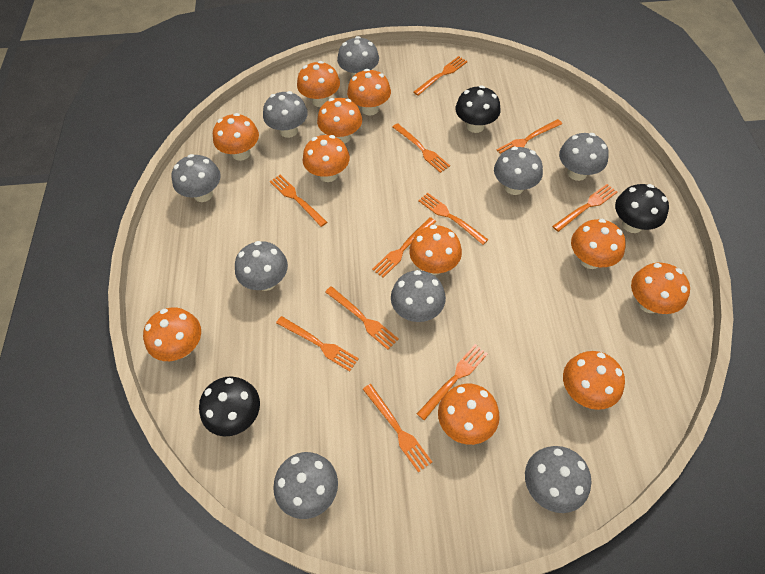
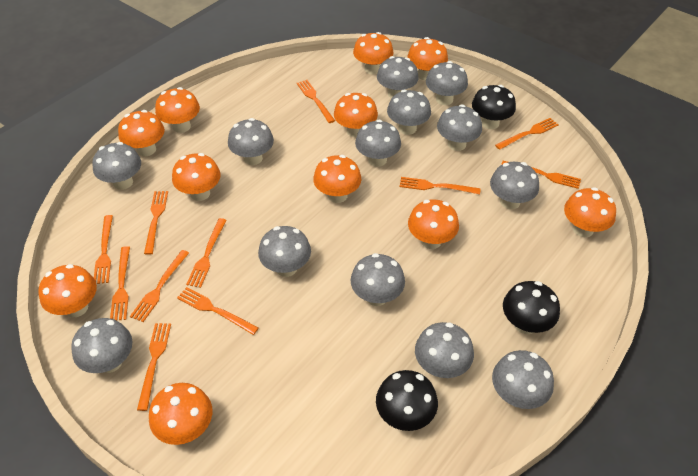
grey mushroom: 9 -> 13

